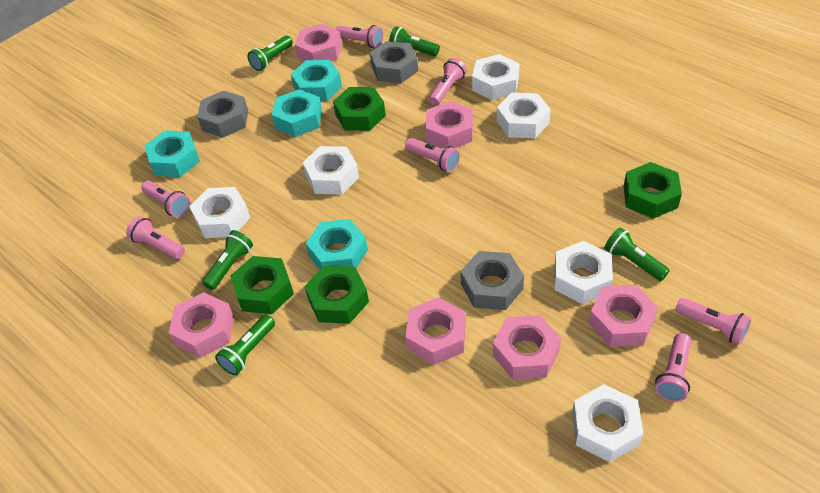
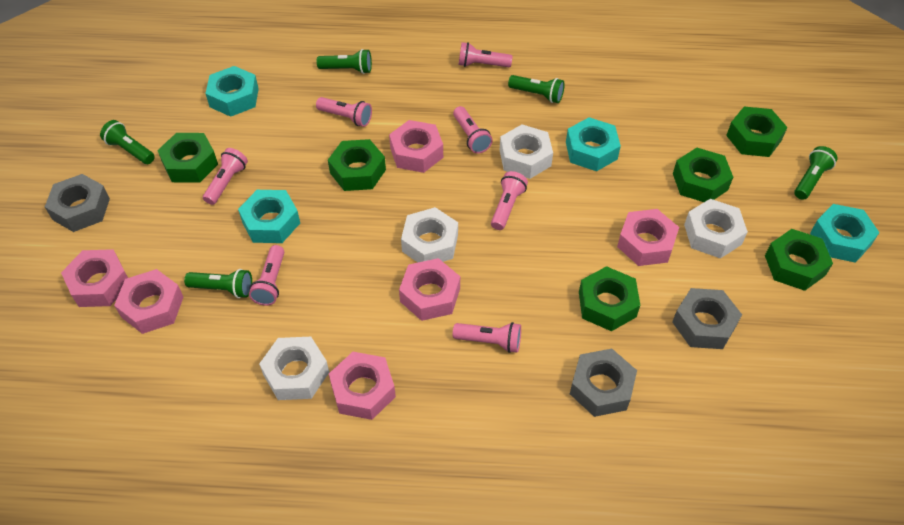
green nut: 4 -> 6
white nut: 6 -> 4

